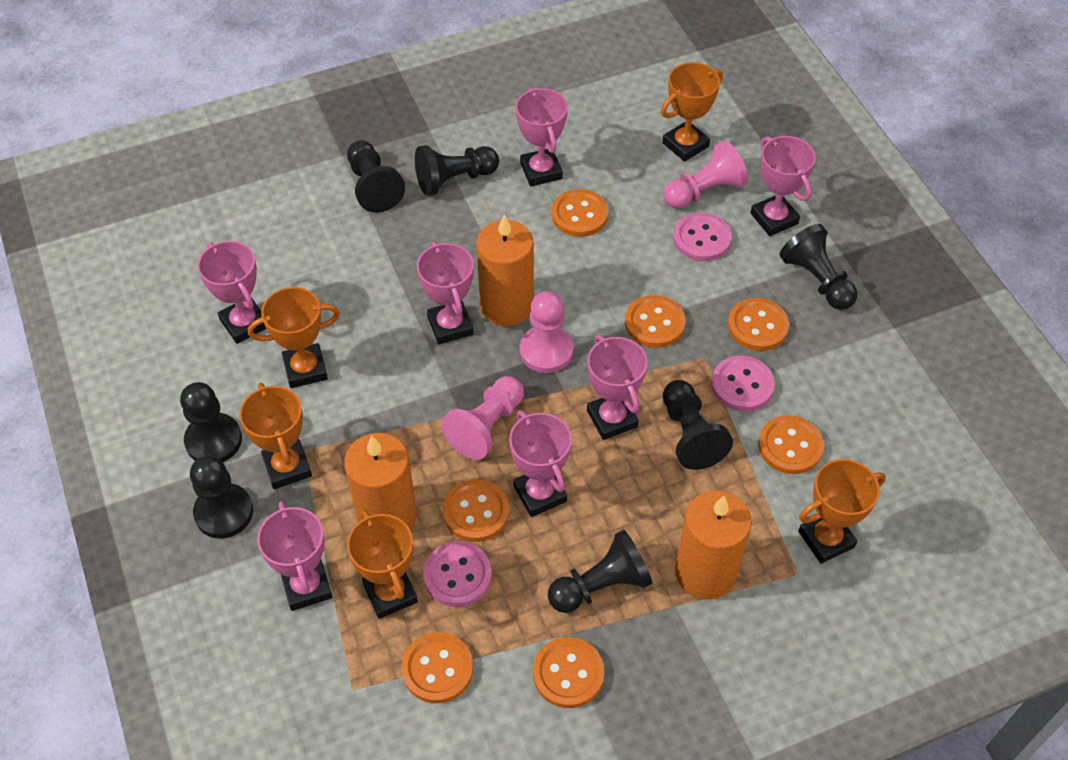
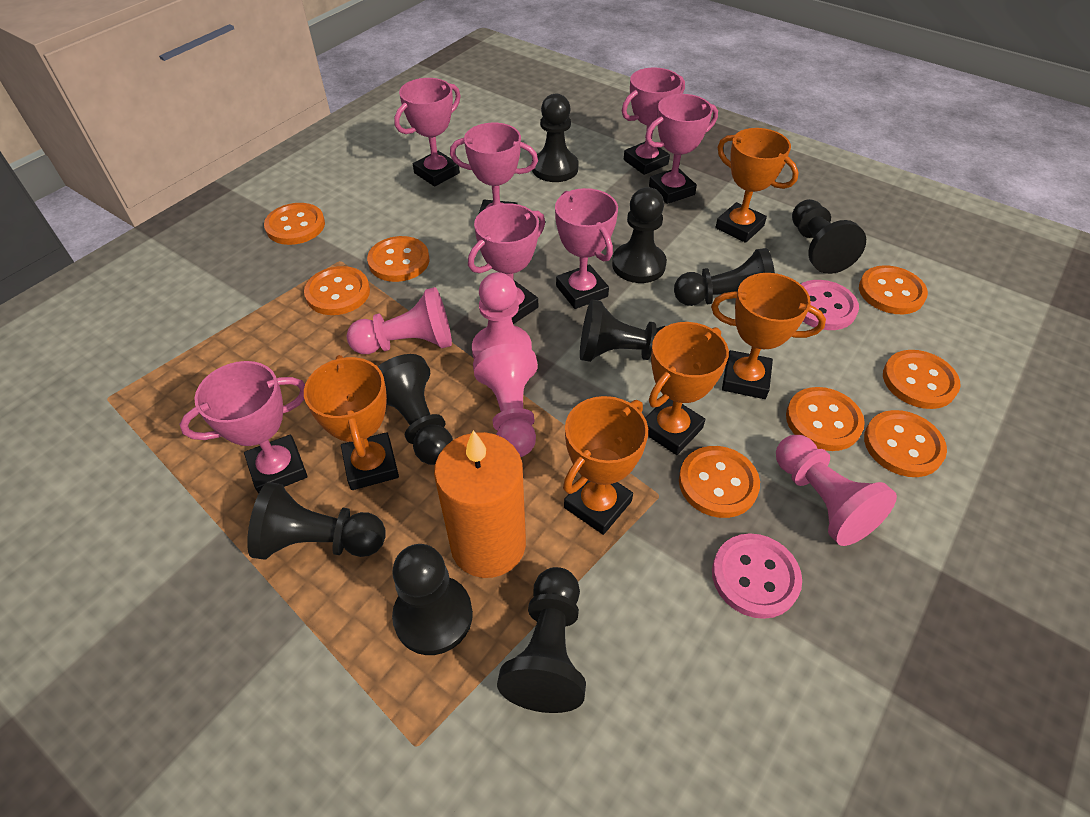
black pawn: 7 -> 9
orange button: 7 -> 8
orange candle: 3 -> 1
pink button: 3 -> 2
pink pawn: 3 -> 4

